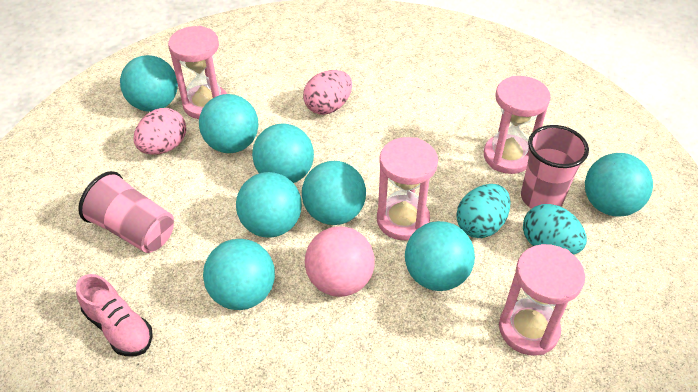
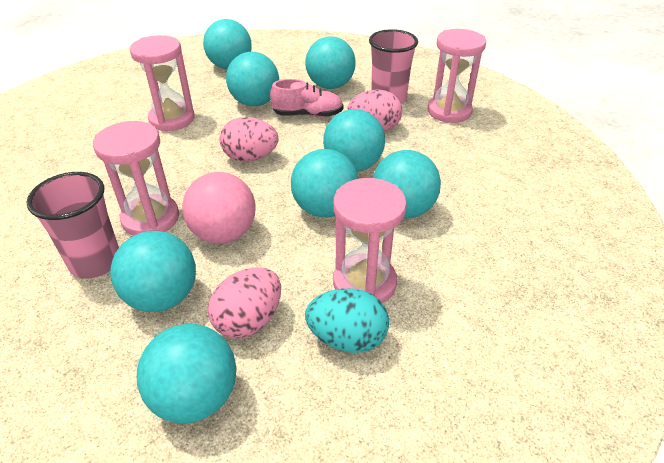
pink egg: 2 -> 3
turquoise egg: 2 -> 1

